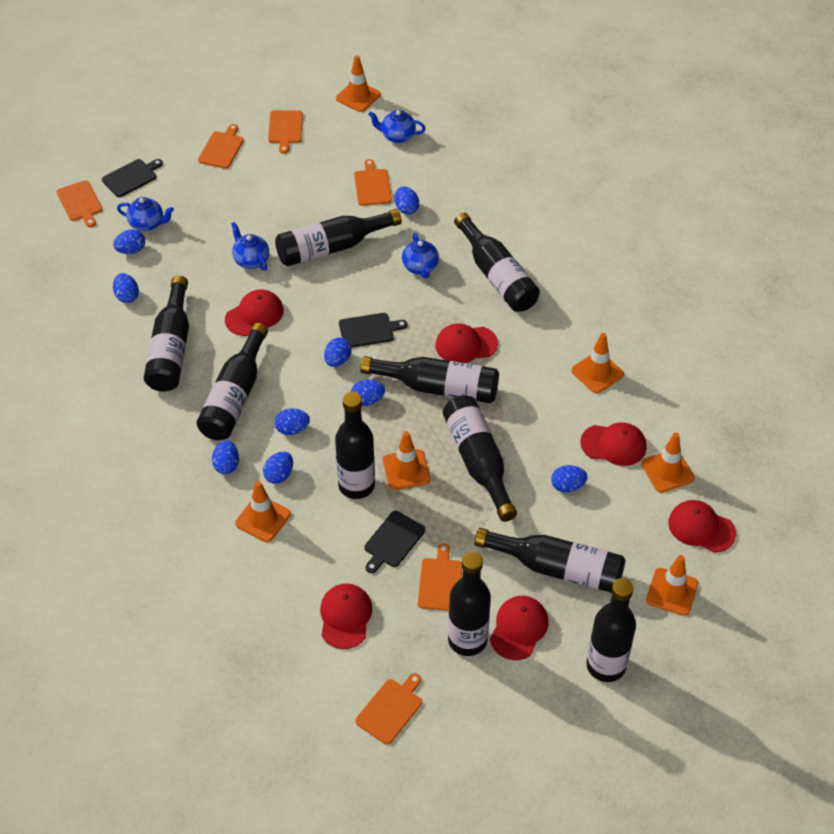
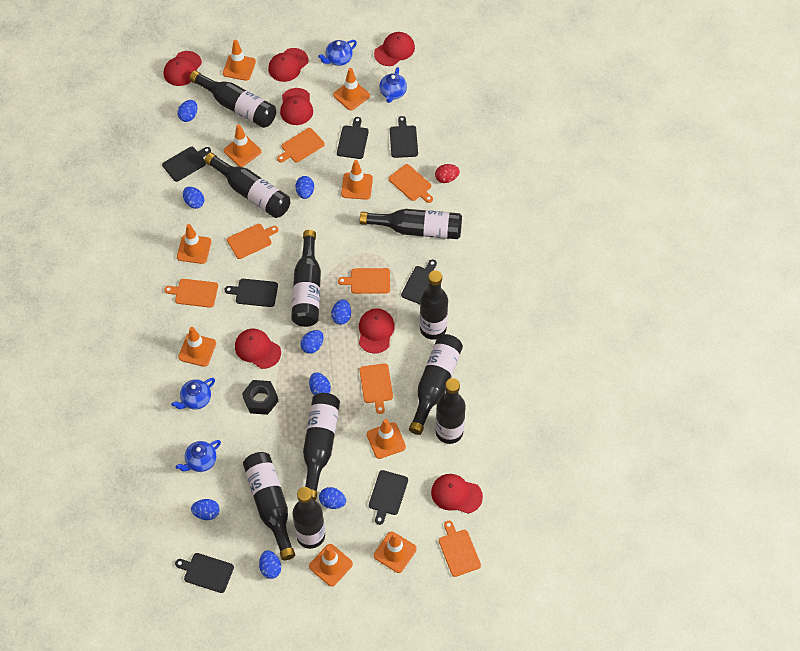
black cutting board: 3 -> 7
black nut: 0 -> 1
orange cutting board: 6 -> 7
orange traffic cone: 6 -> 9
red cap: 6 -> 7
red egg: 0 -> 1

